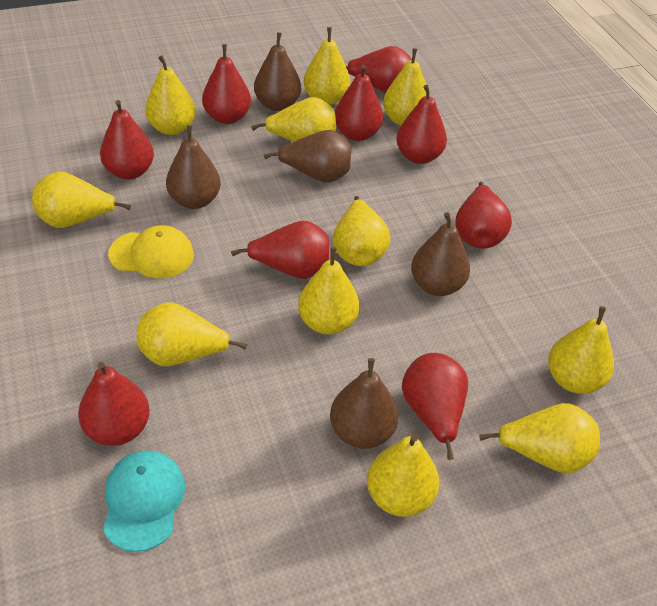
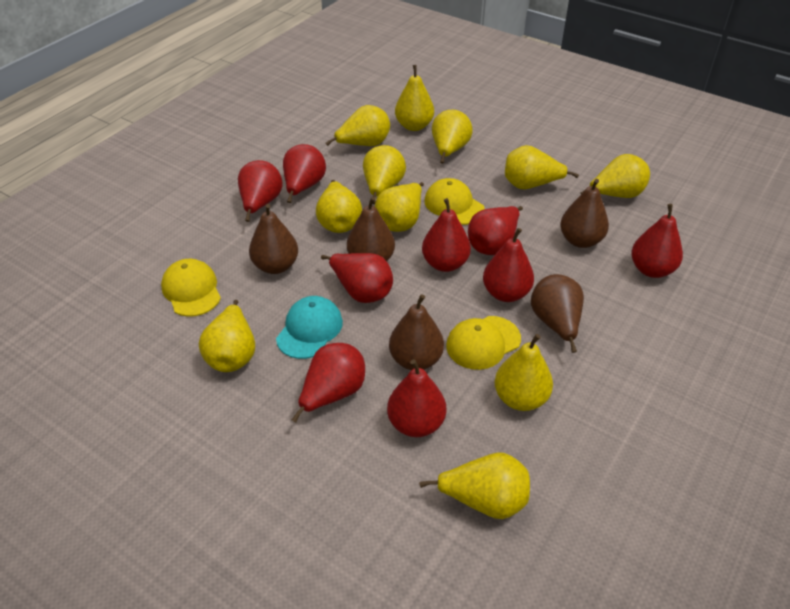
yellow cap: 1 -> 3

